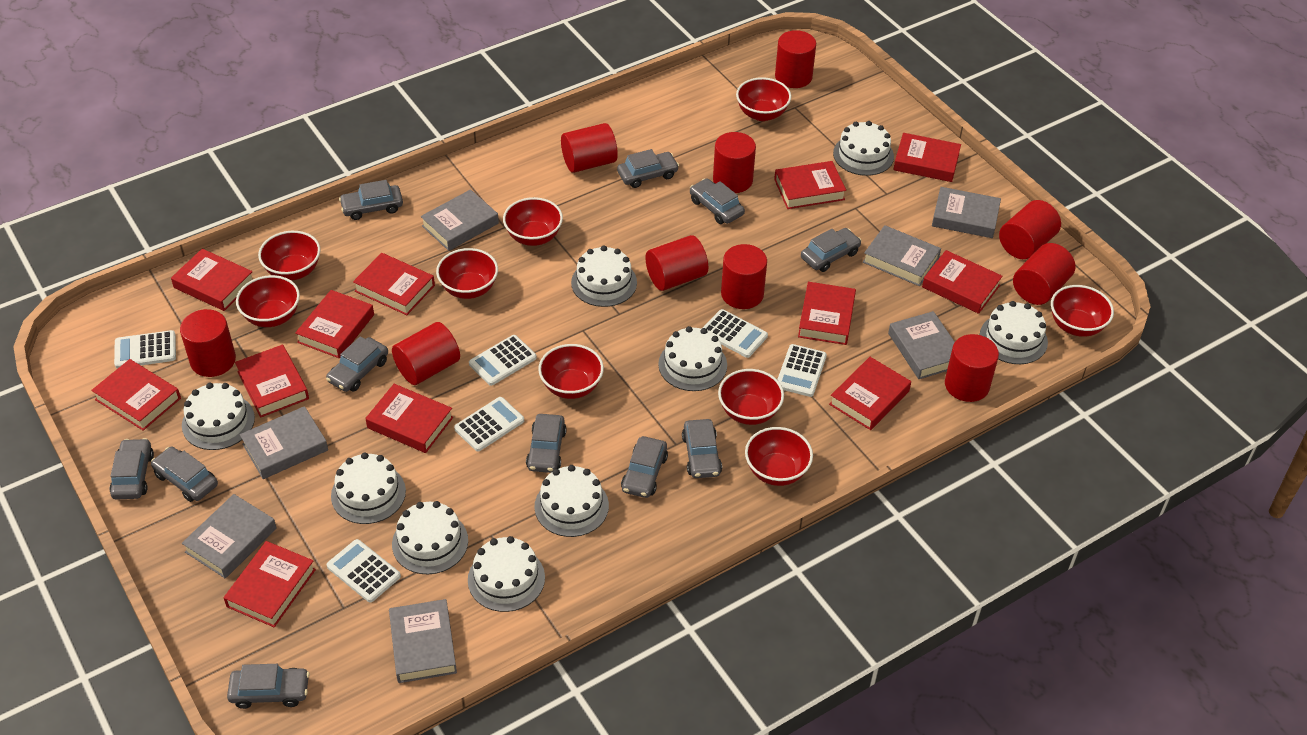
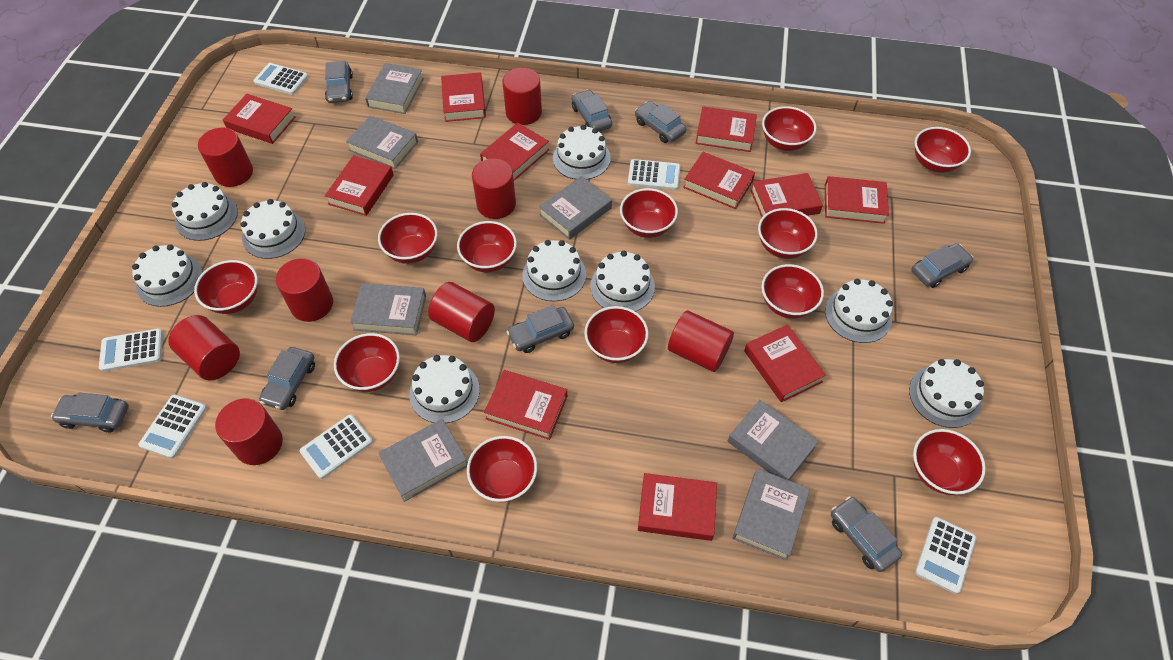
grey car: 11 -> 8
red book: 12 -> 11
red bowl: 9 -> 12
red cylinder: 10 -> 8

